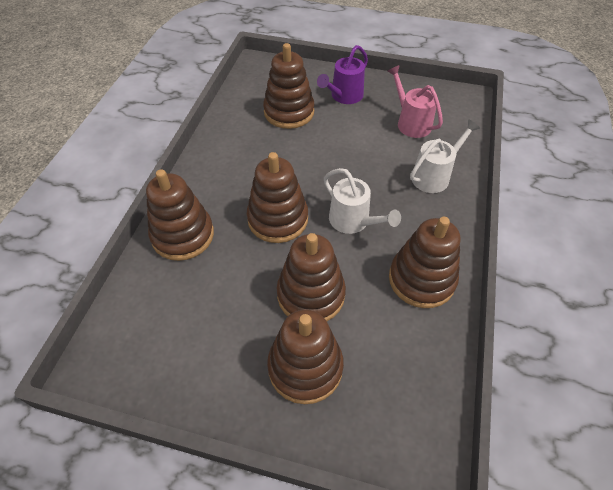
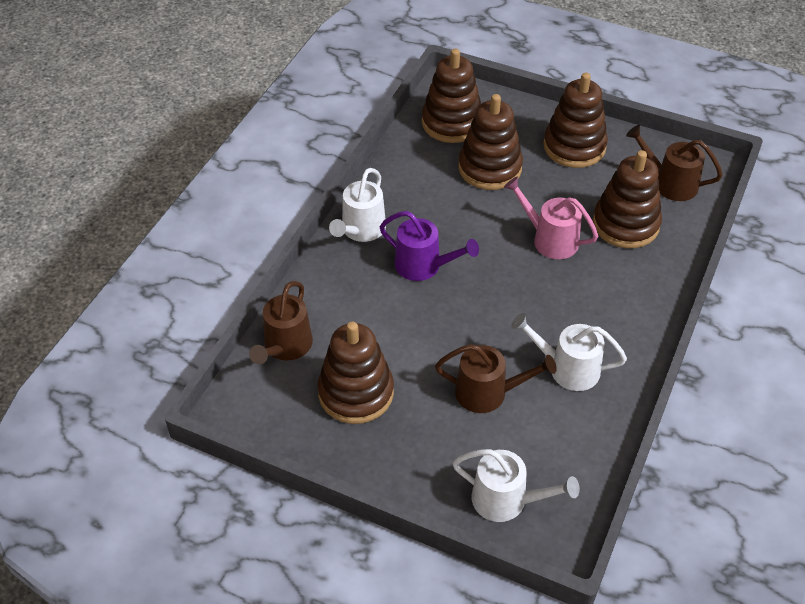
brown stacking toy: 6 -> 5
brown watering can: 0 -> 3
white watering can: 2 -> 3

